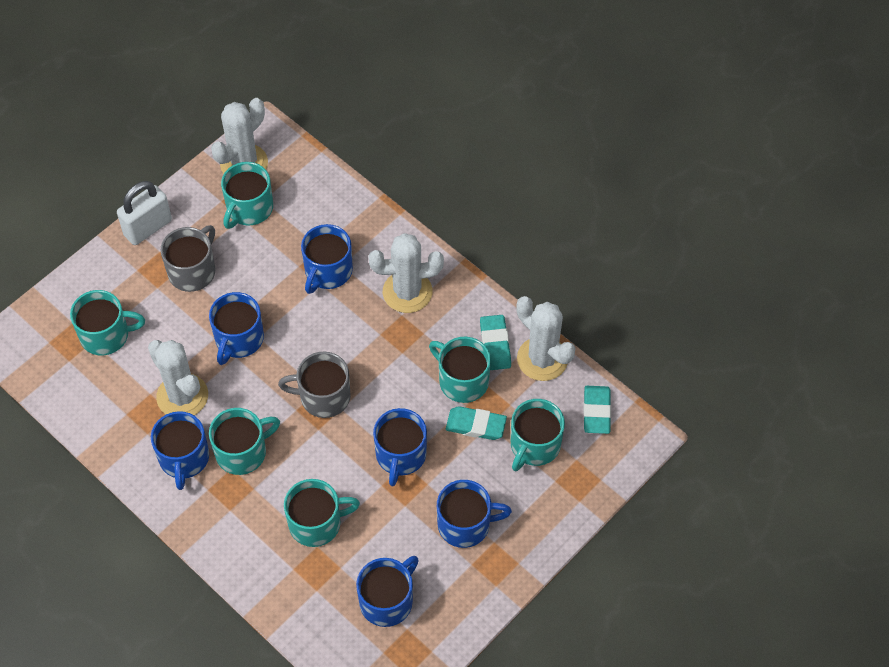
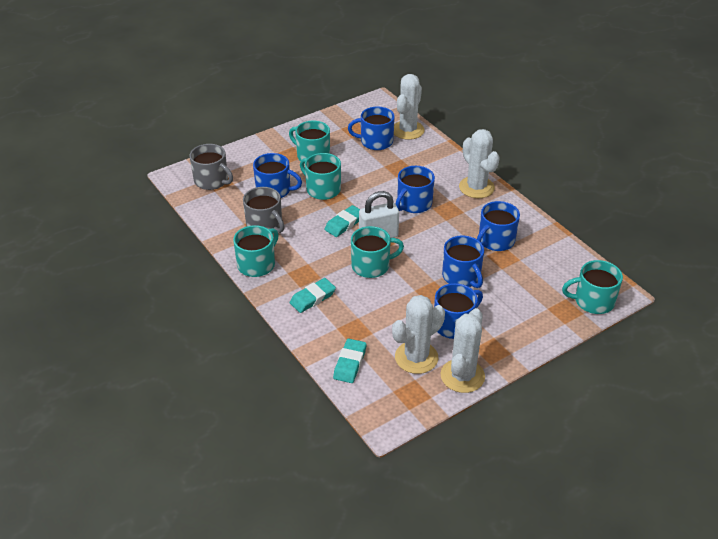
turquoise mug: 6 -> 5

